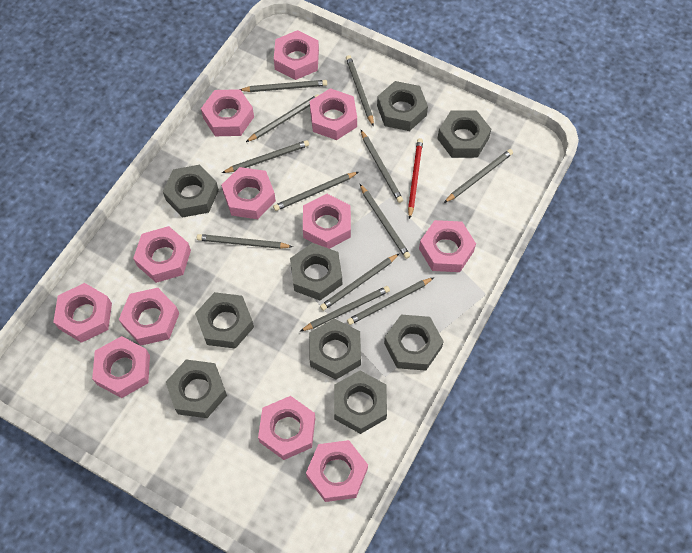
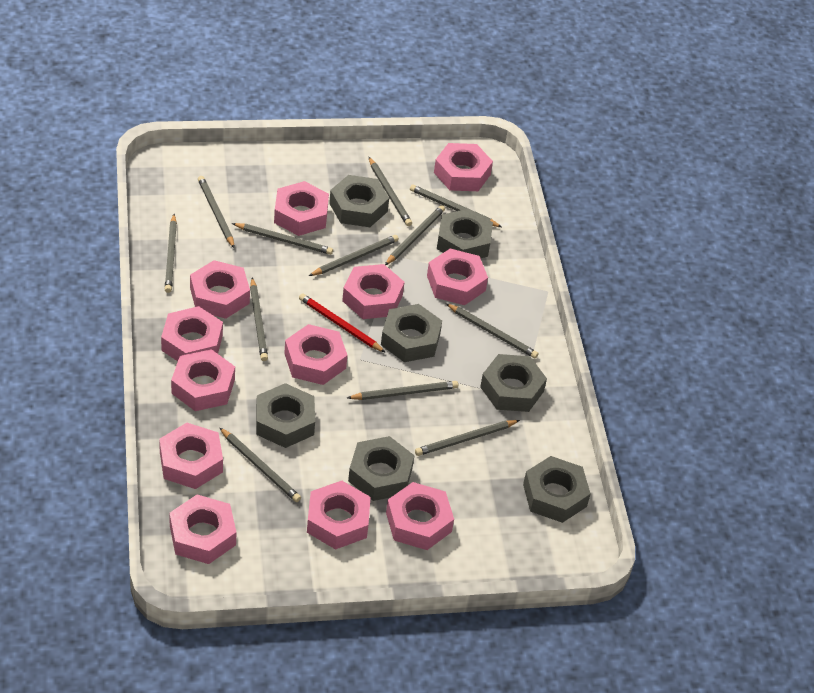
grey nut: 9 -> 7

